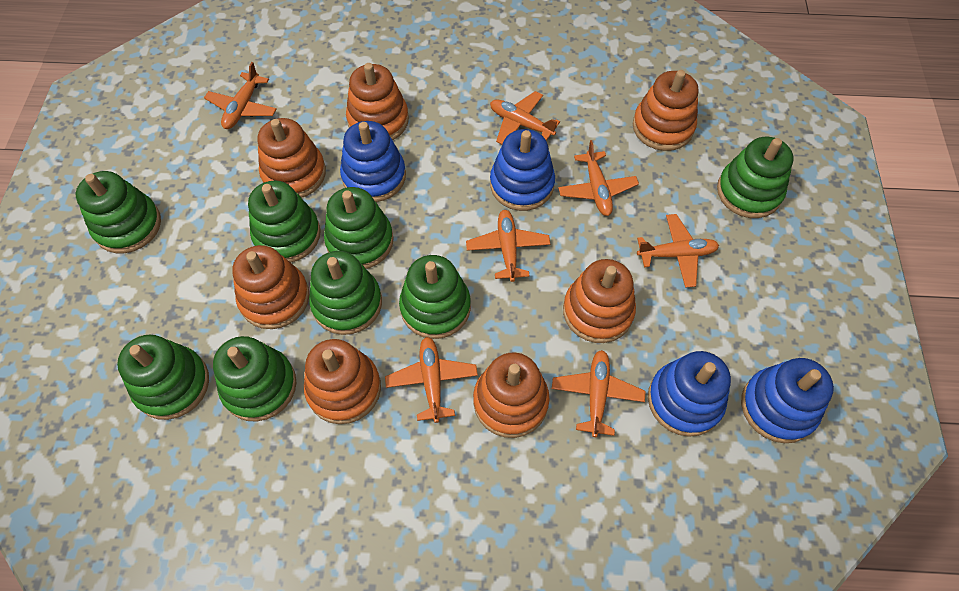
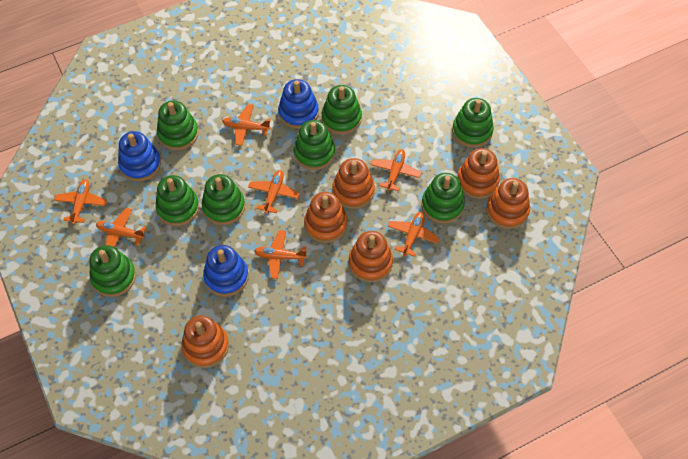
blue stacking toy: 4 -> 3
orange stacking toy: 7 -> 6

